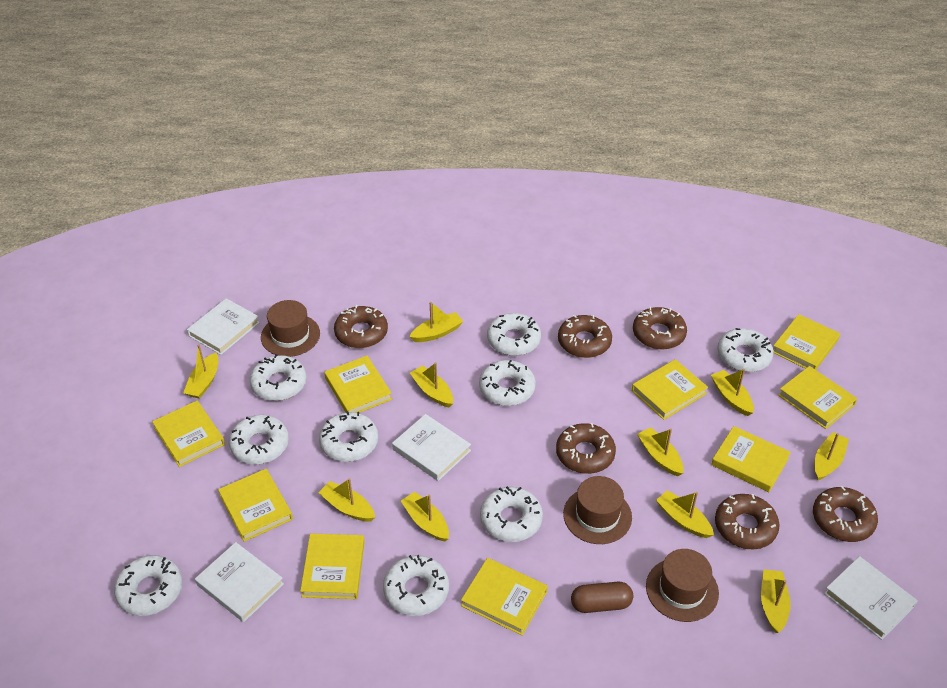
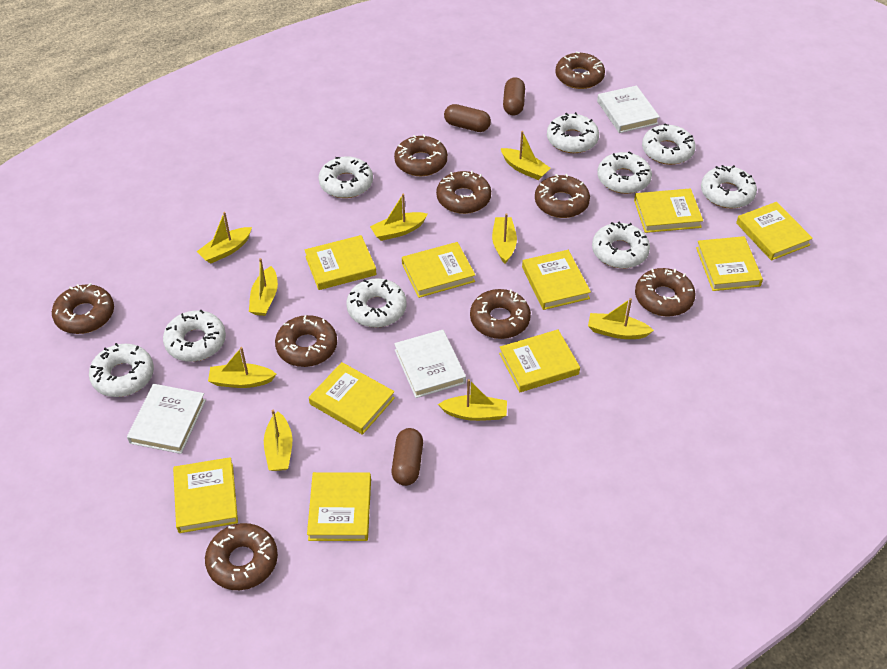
brown capsule: 1 -> 3
brown donut: 6 -> 9
brown hat: 3 -> 0
white book: 4 -> 3
yellow boat: 10 -> 9
yellow book: 9 -> 10

